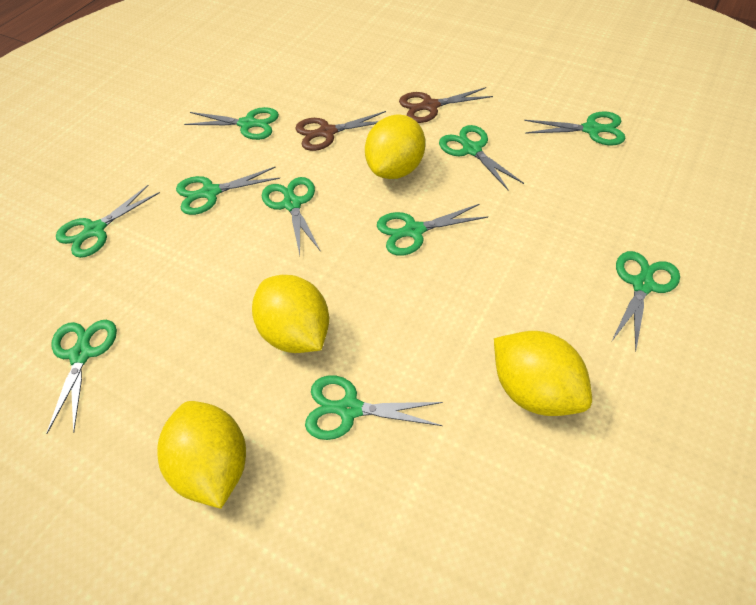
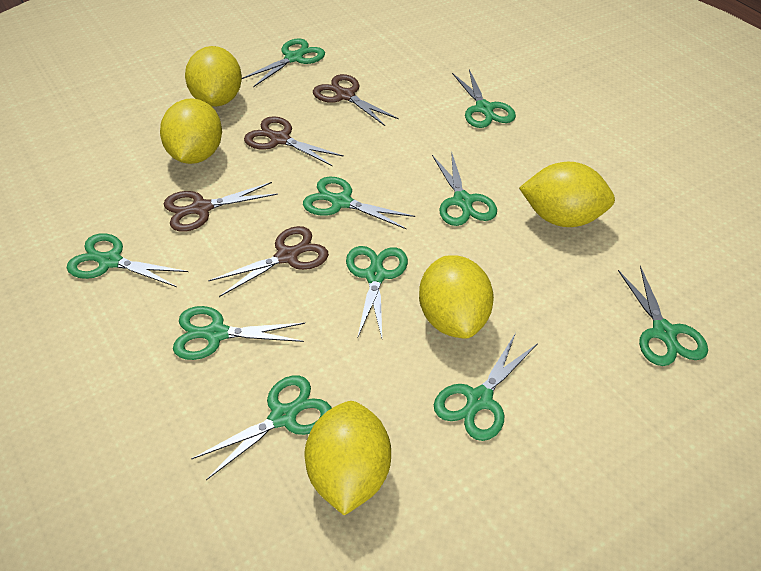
brown scissors: 2 -> 4
yellow lemon: 4 -> 5

